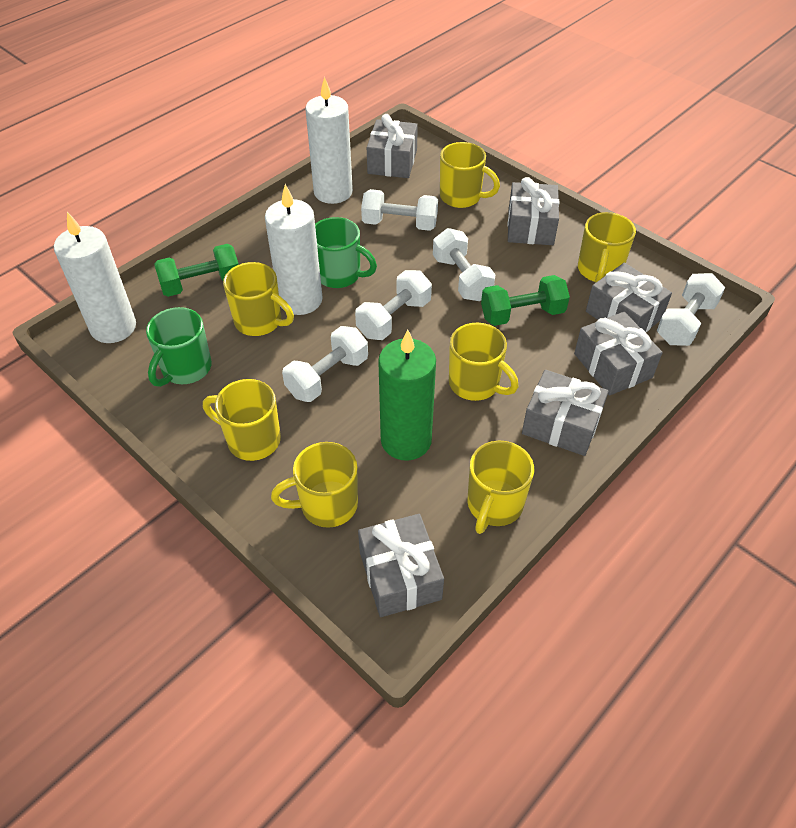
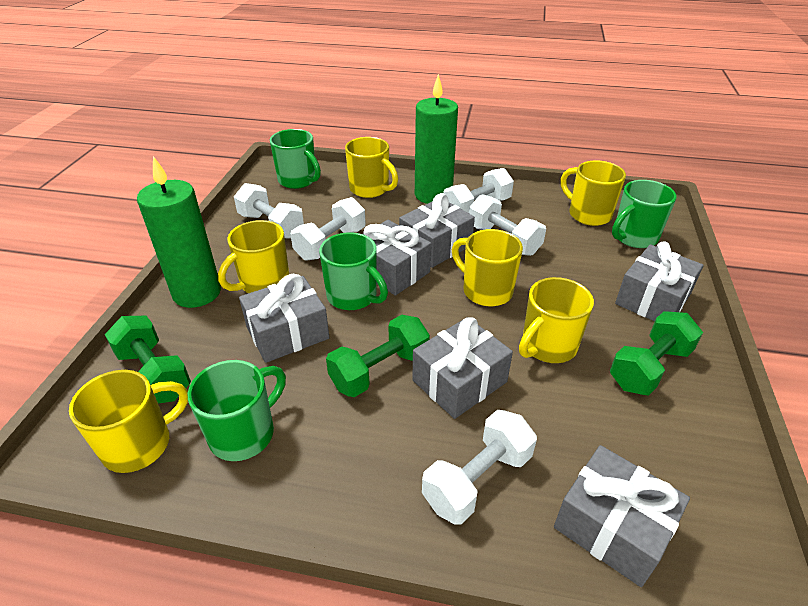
green candle: 1 -> 2
green dumbbell: 2 -> 3
green mug: 2 -> 4
white candle: 3 -> 0
yellow mug: 7 -> 6

